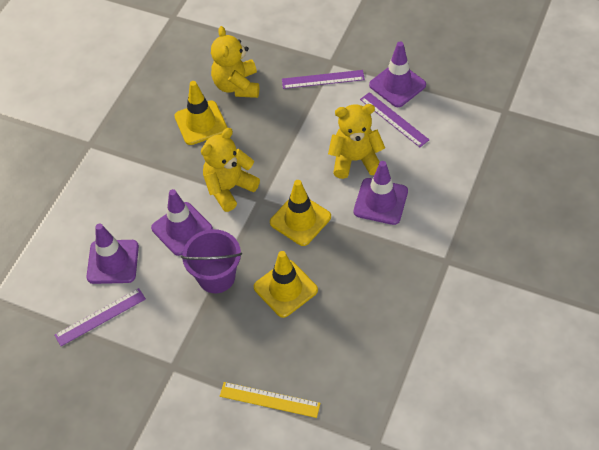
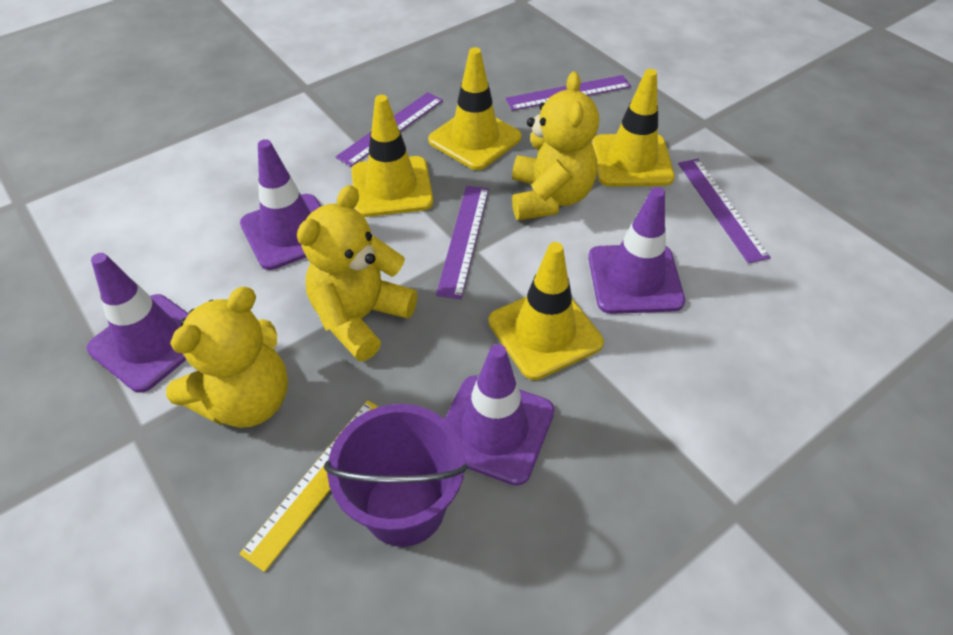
purple ruler: 3 -> 4
yellow traffic cone: 3 -> 4

